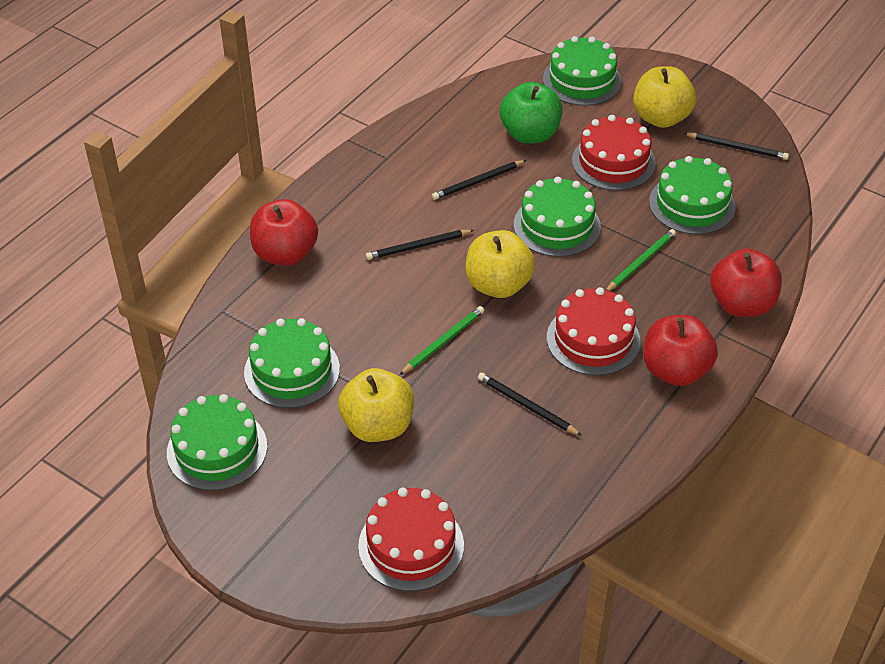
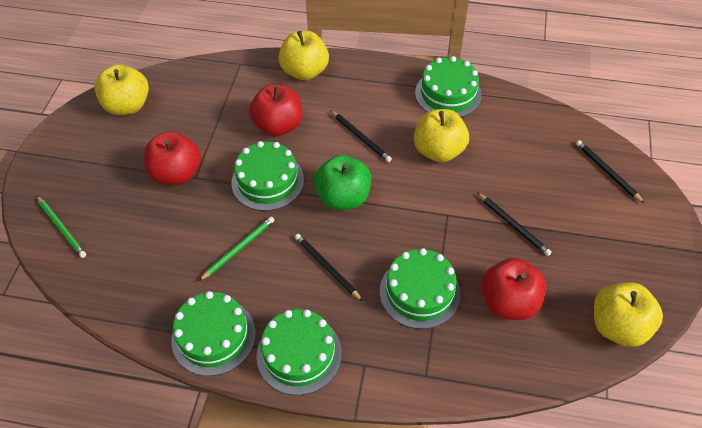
red cake: 3 -> 0
yellow apple: 3 -> 4

